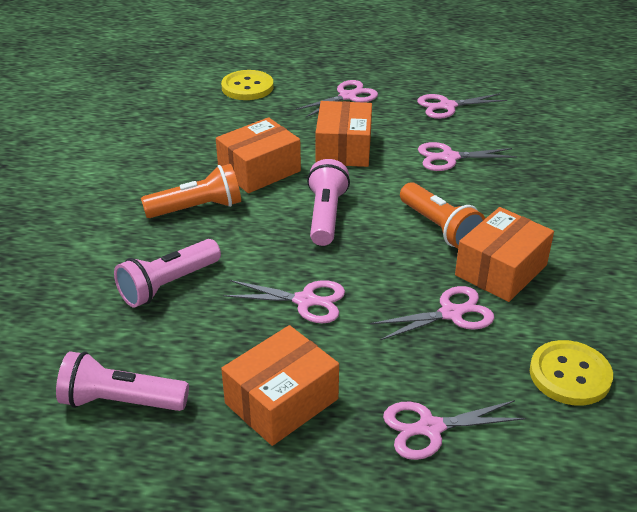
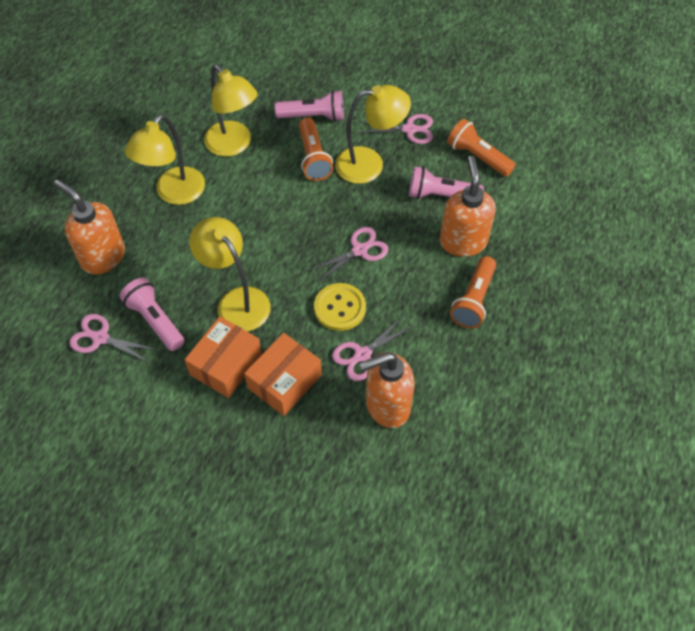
orange box: 4 -> 2
orange flashlight: 2 -> 3
orange soap dispenser: 0 -> 3
pink scissors: 6 -> 4
yellow button: 2 -> 1
yellow lamp: 0 -> 4

